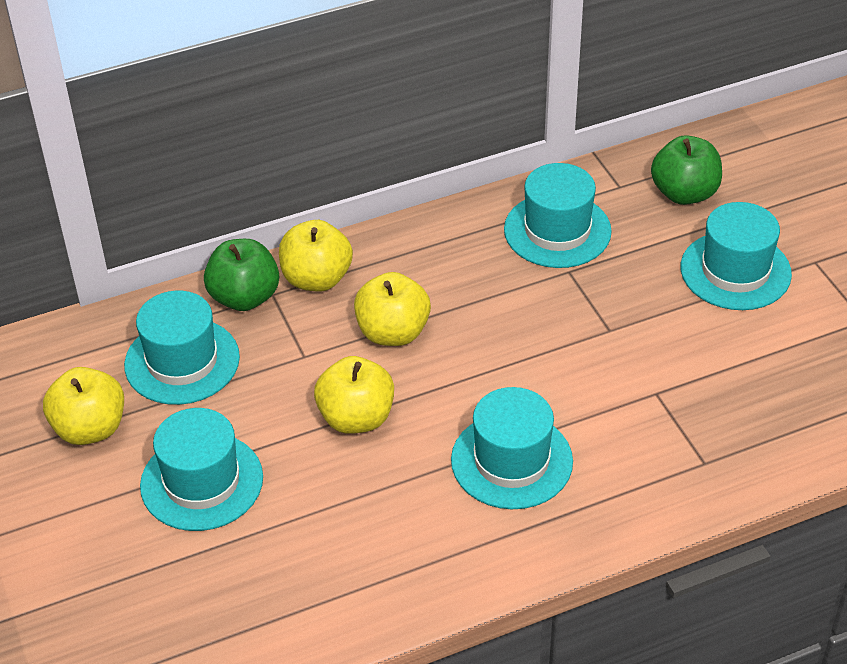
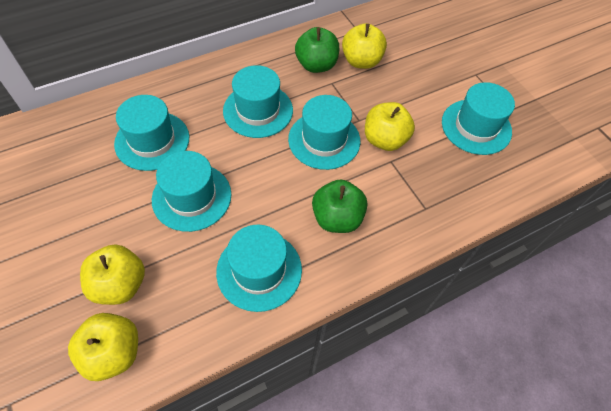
turquoise hat: 5 -> 6

